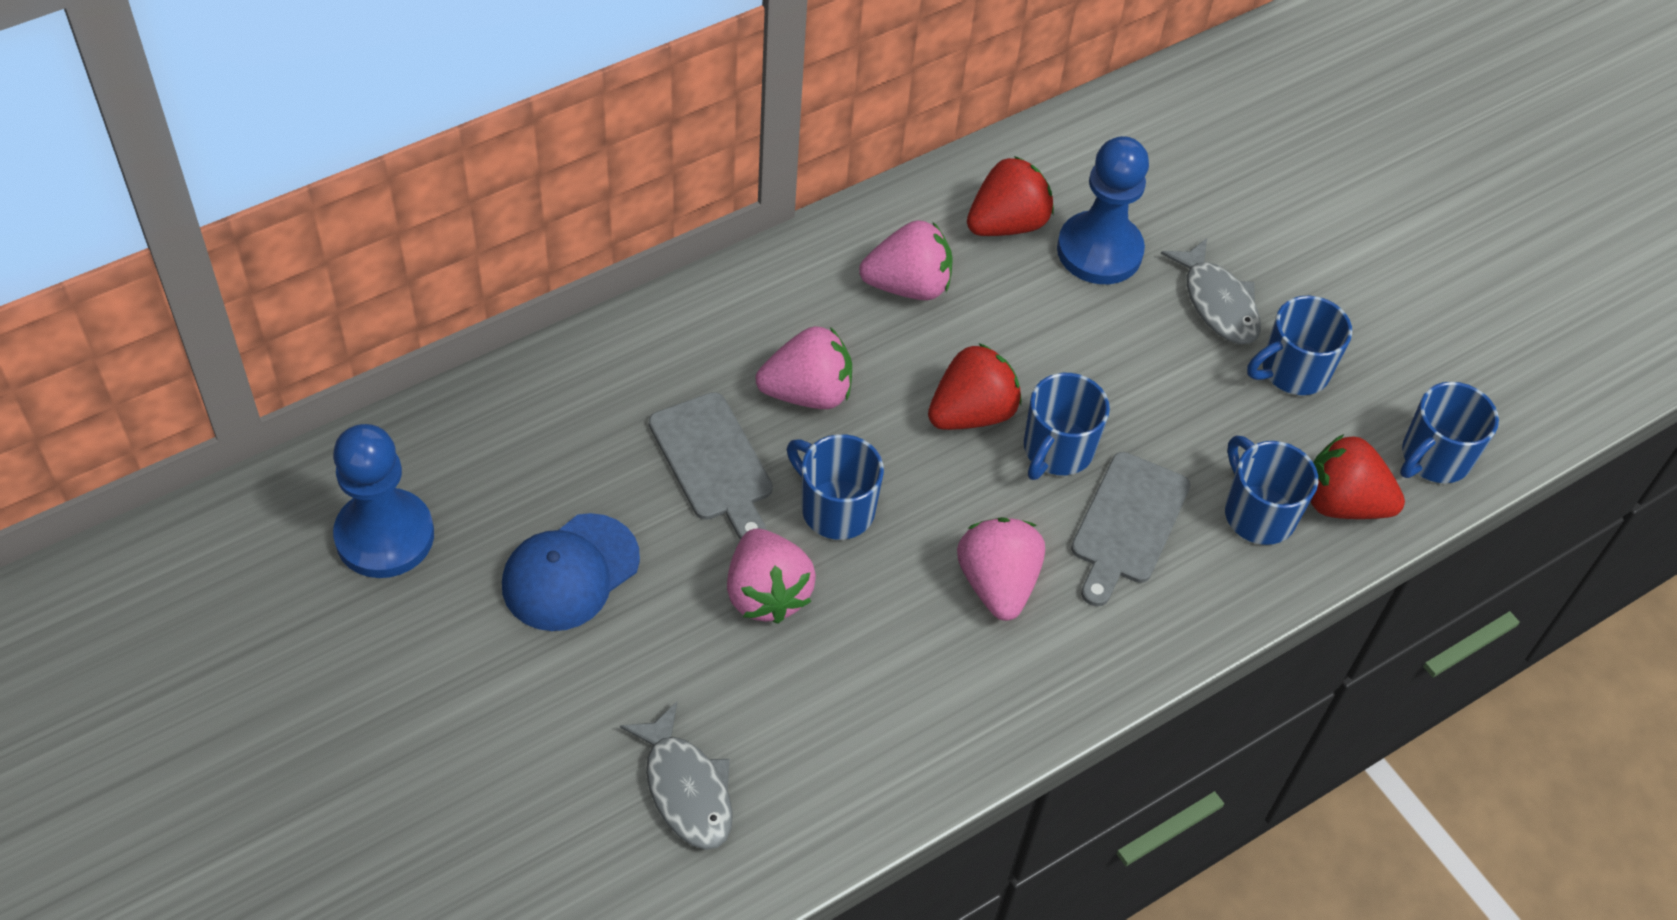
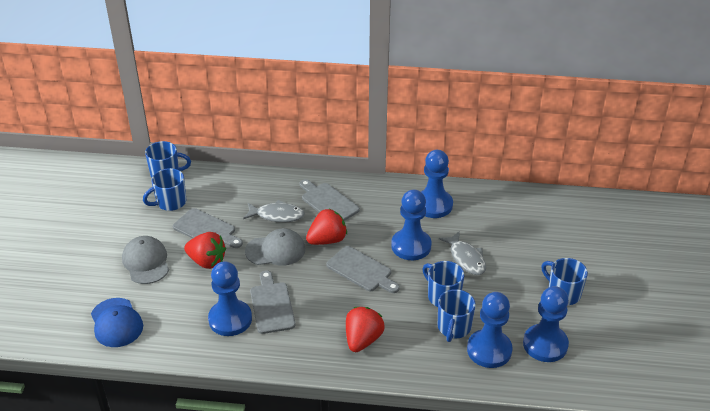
blue pawn: 2 -> 5
grey cap: 0 -> 2
grey cutting board: 2 -> 4
pink strawberry: 4 -> 0

